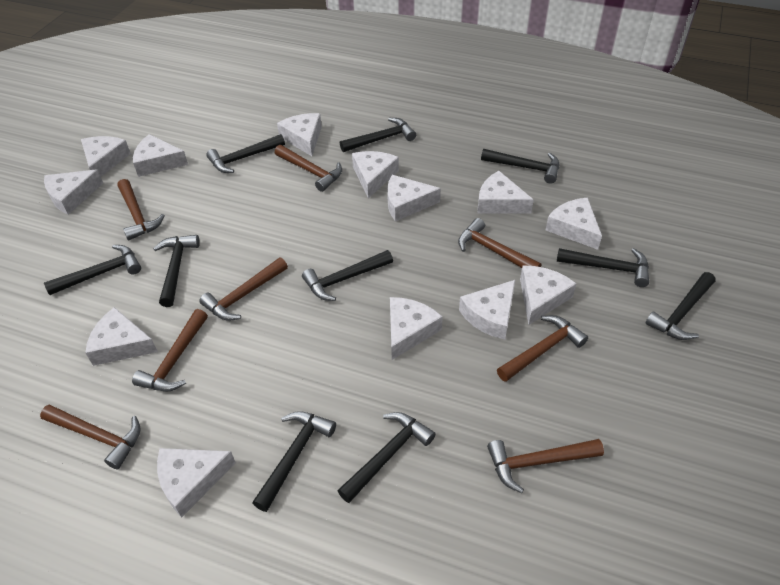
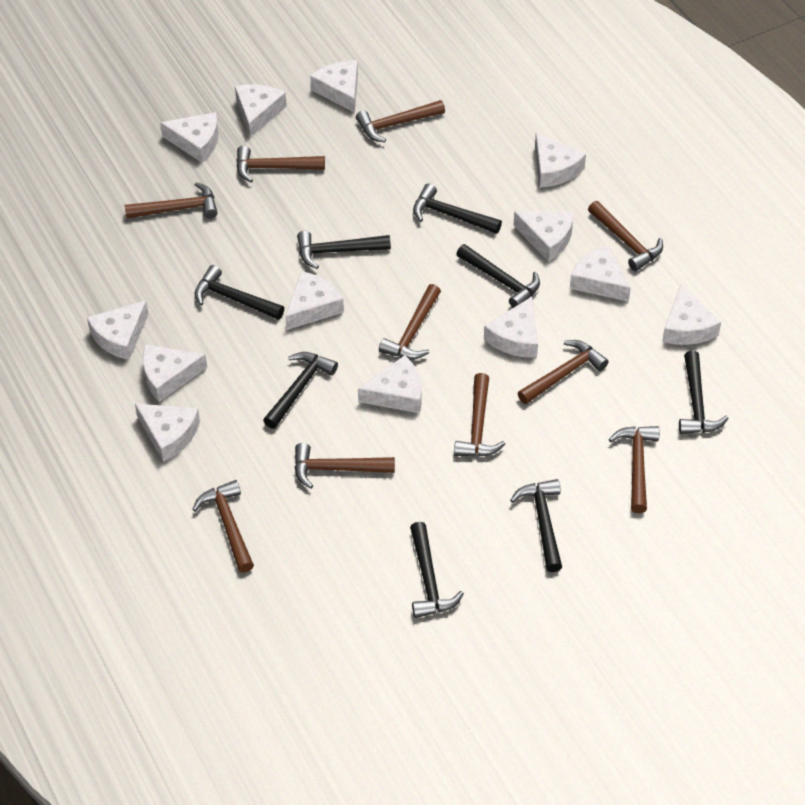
black hammer: 10 -> 8
brown hammer: 8 -> 10

